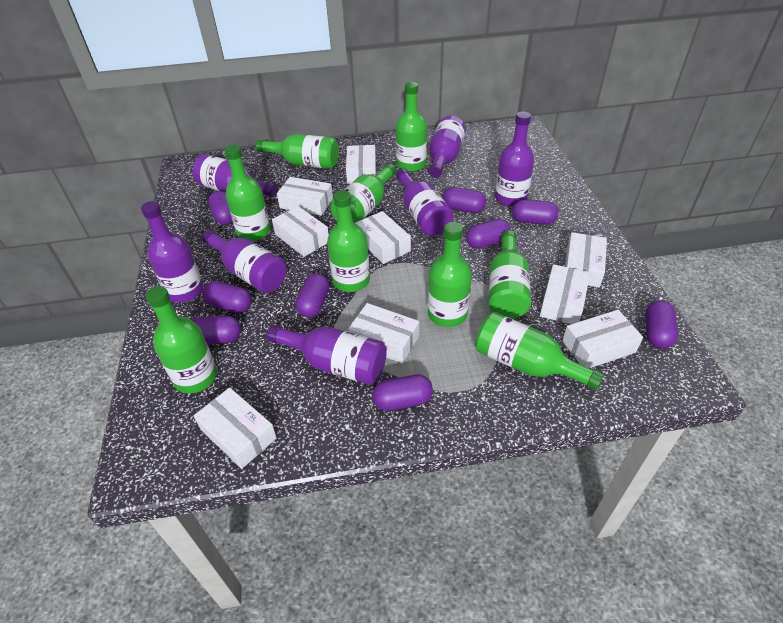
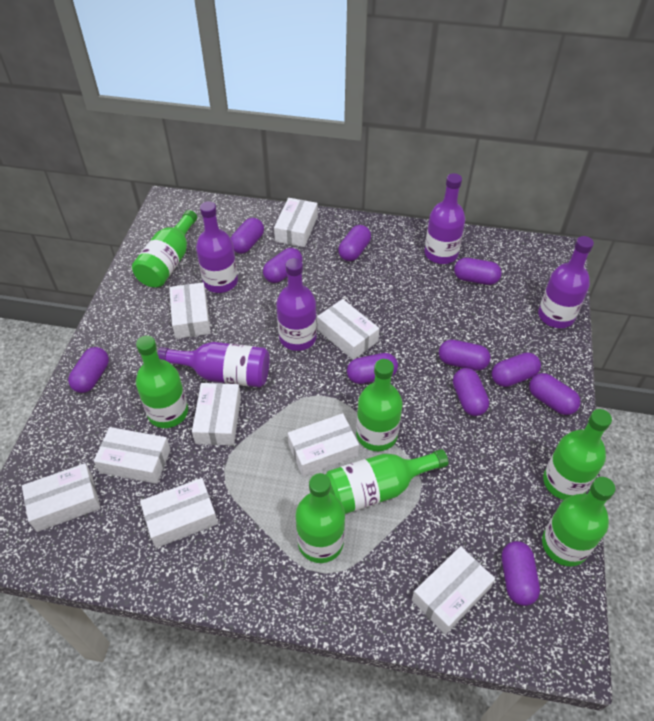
green bottle: 9 -> 7
purple bottle: 7 -> 5
purple capsule: 9 -> 11

